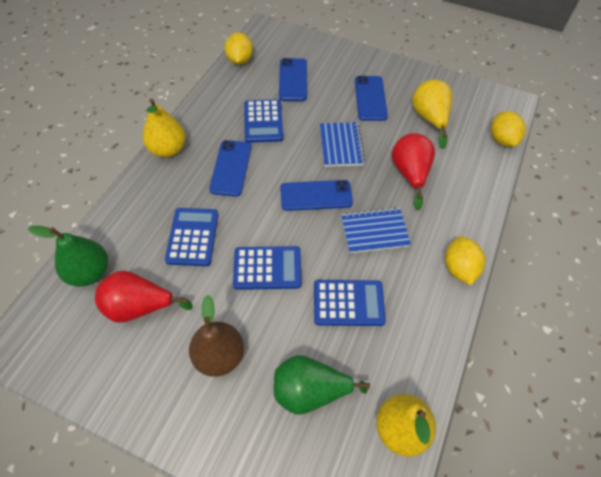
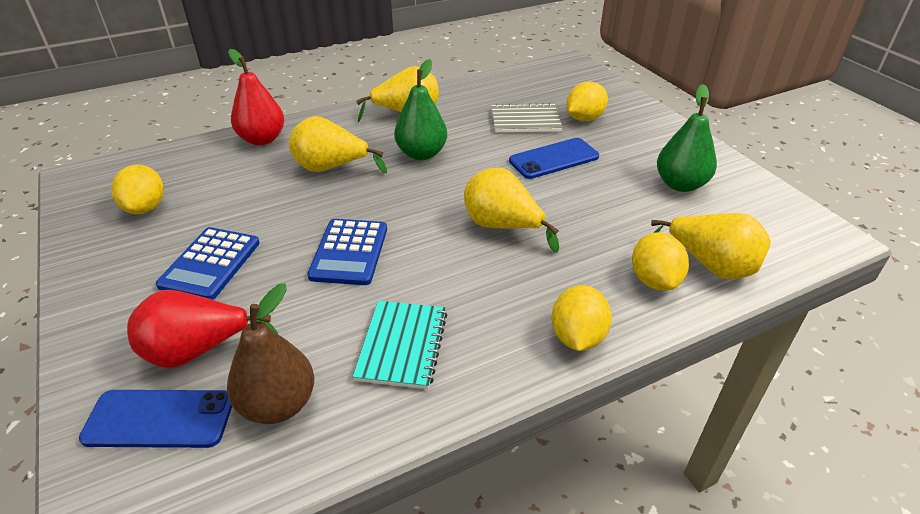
blue calculator: 4 -> 2
blue notebook: 2 -> 0
blue phone: 4 -> 2
grey notebook: 0 -> 1
turquoise notebook: 0 -> 1
yellow lemon: 3 -> 4
yellow pear: 3 -> 4

